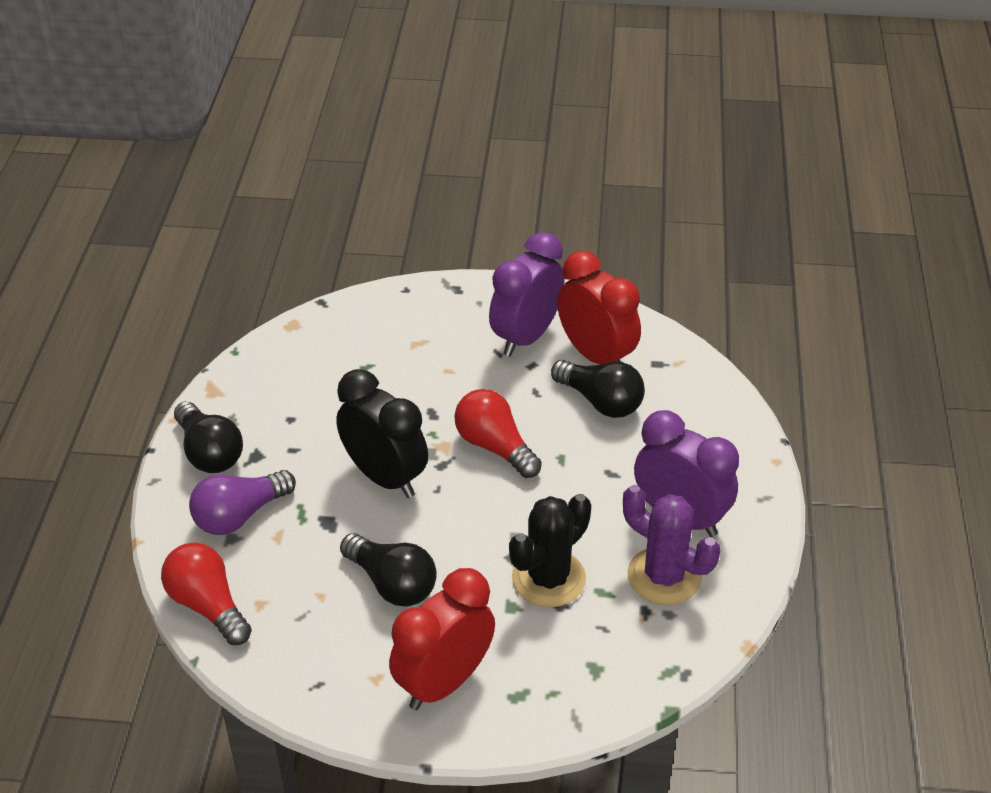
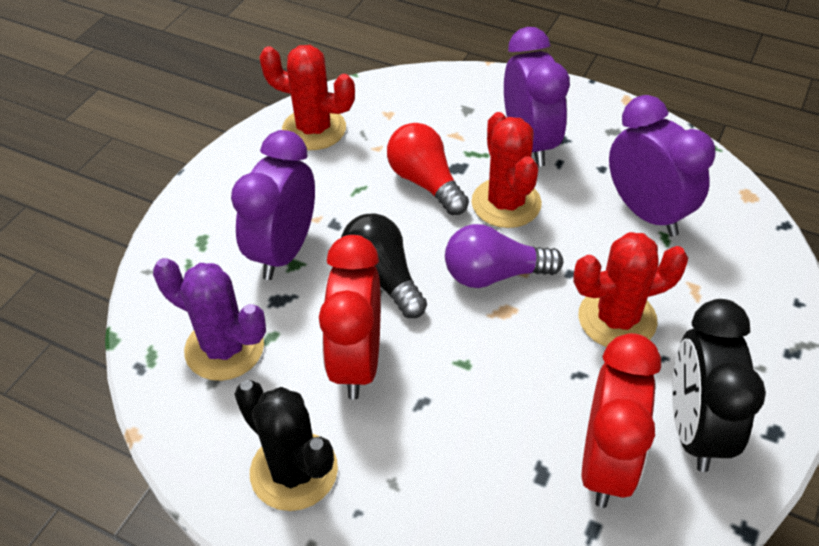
black light bulb: 3 -> 1
purple clock: 2 -> 3
red cactus: 0 -> 3
red light bulb: 2 -> 1

